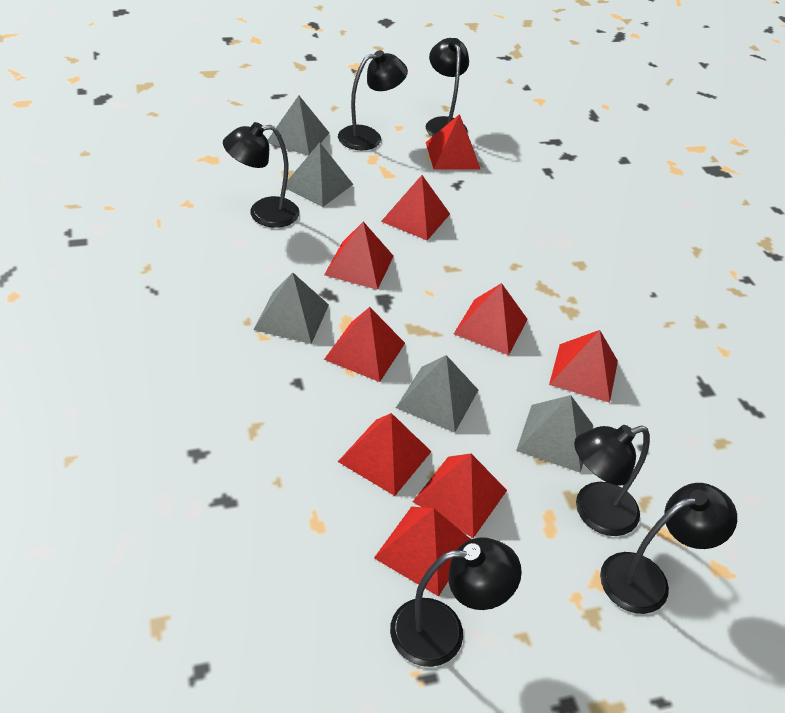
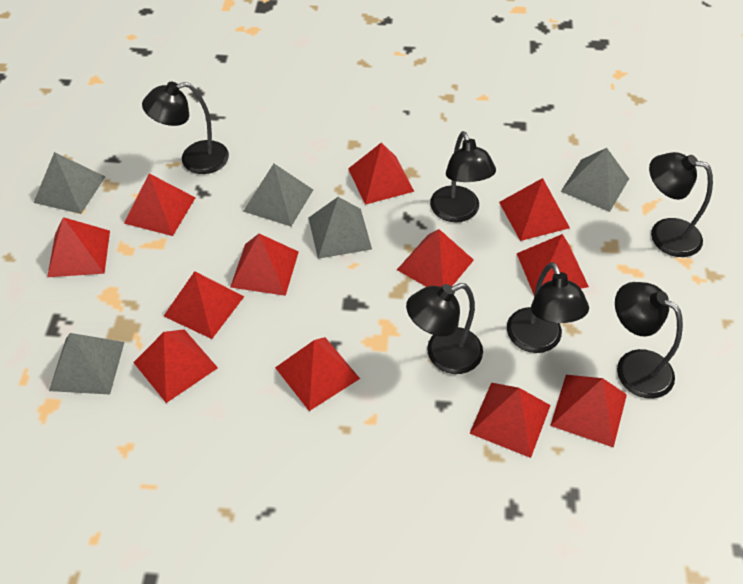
red pyramid: 9 -> 12

